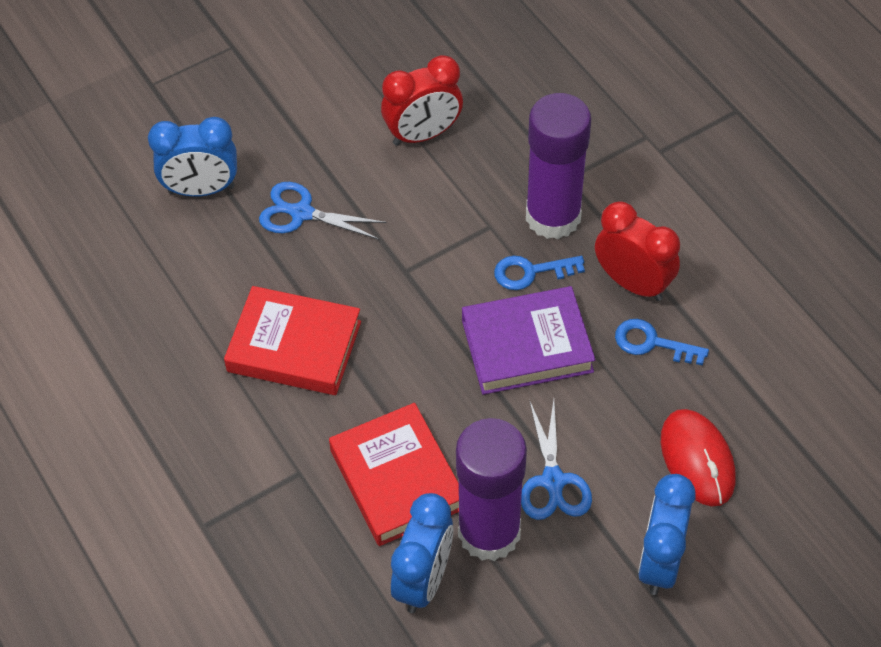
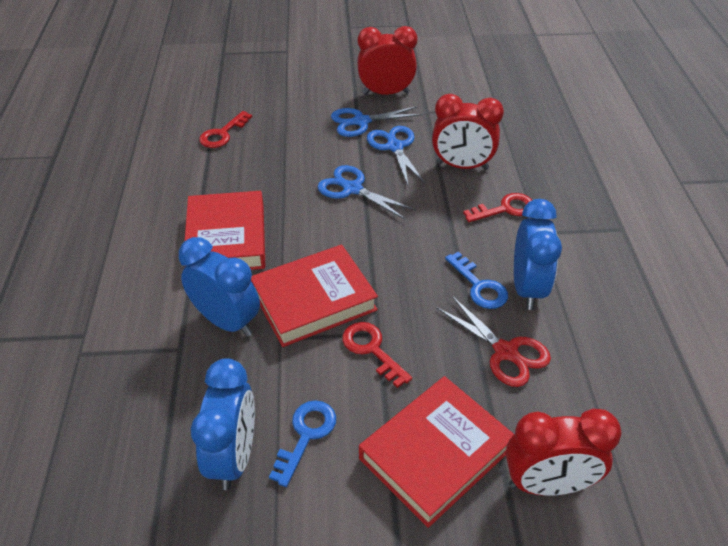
blue scissors: 2 -> 3
purple book: 1 -> 0
purple glue stick: 2 -> 0
red book: 2 -> 3
red clock: 2 -> 3
red key: 0 -> 3
red mouse: 1 -> 0
red scissors: 0 -> 1

